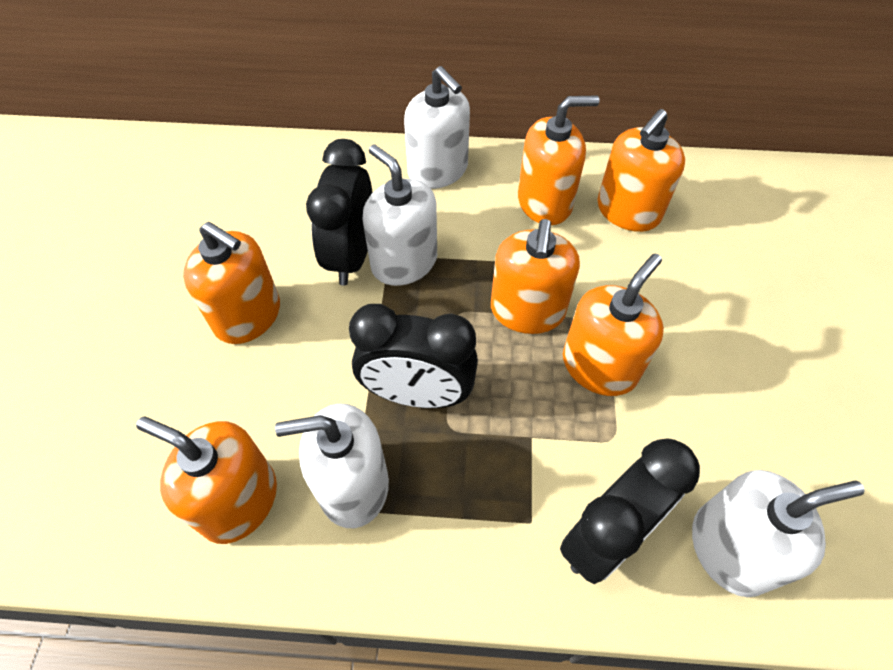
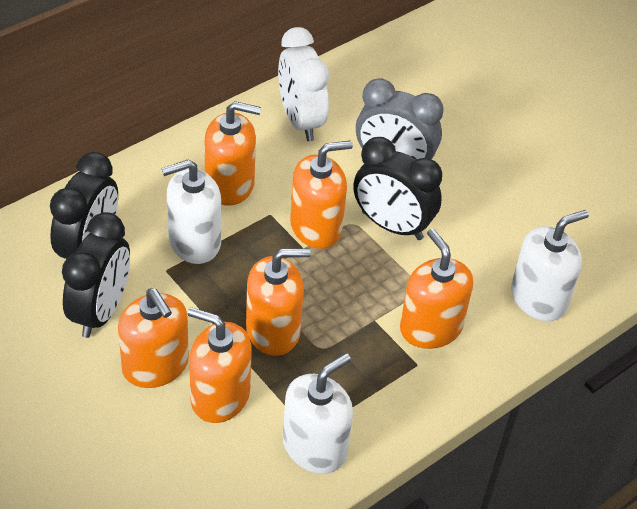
grey clock: 0 -> 1
white clock: 0 -> 1
white soap dispenser: 4 -> 3

